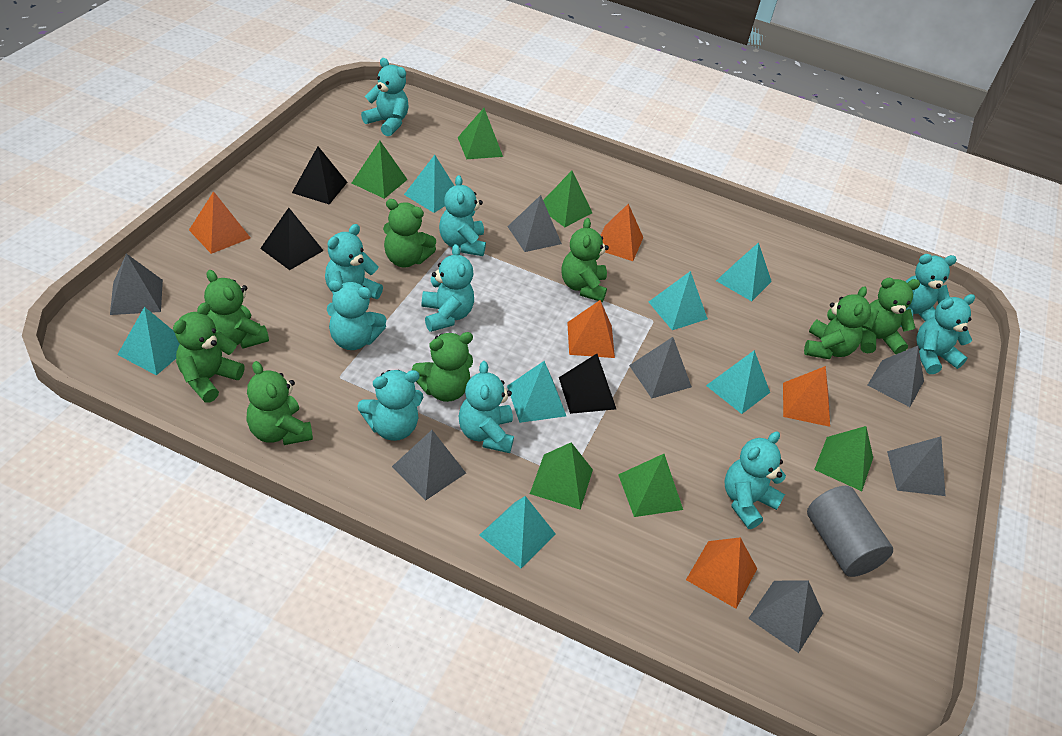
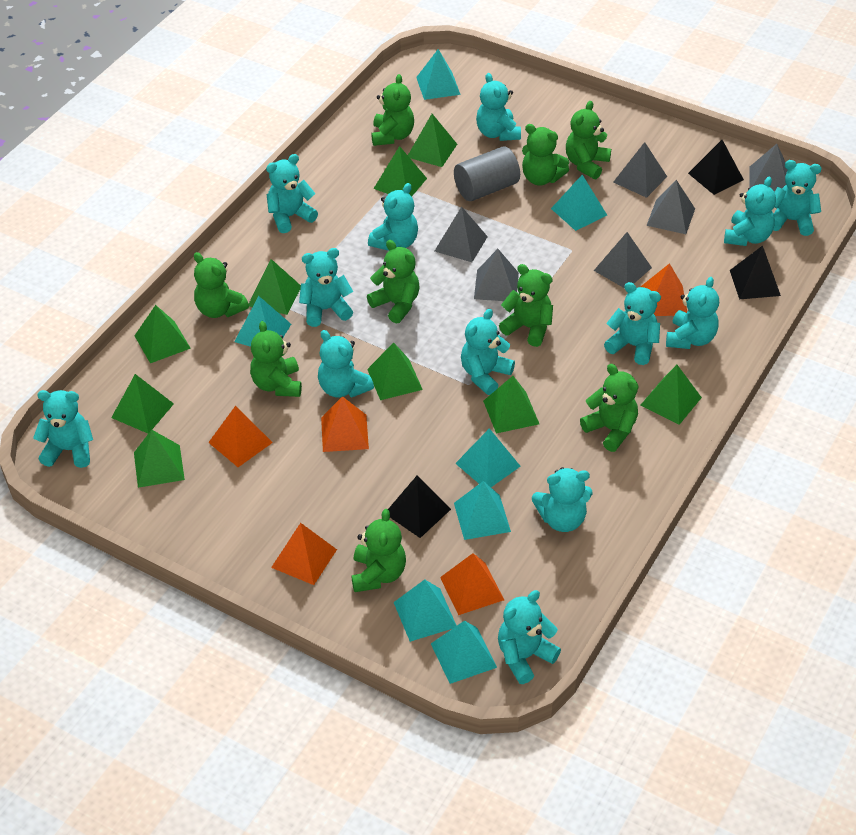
green pyramid: 6 -> 9
green teddy bear: 8 -> 9
grey pyramid: 7 -> 6
turquoise teddy bear: 10 -> 13

